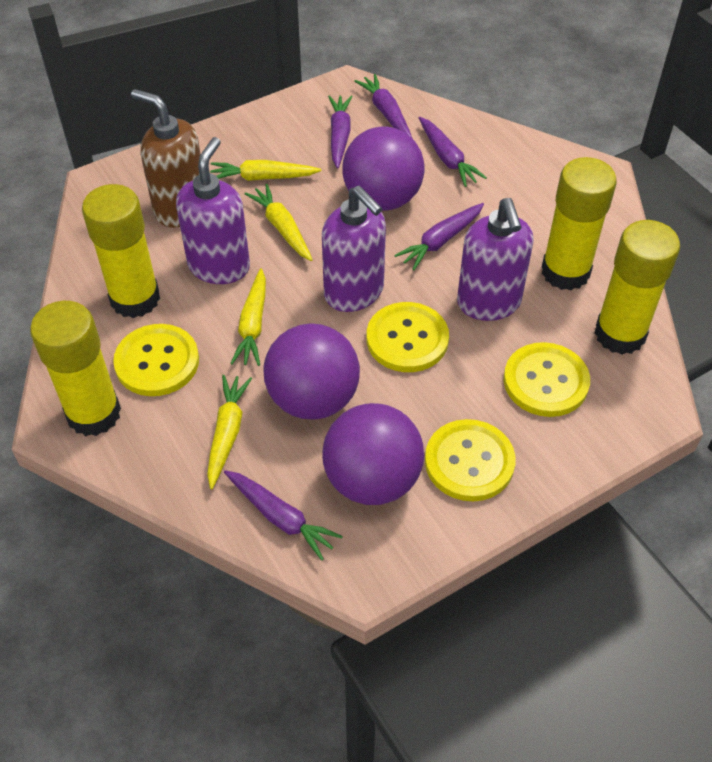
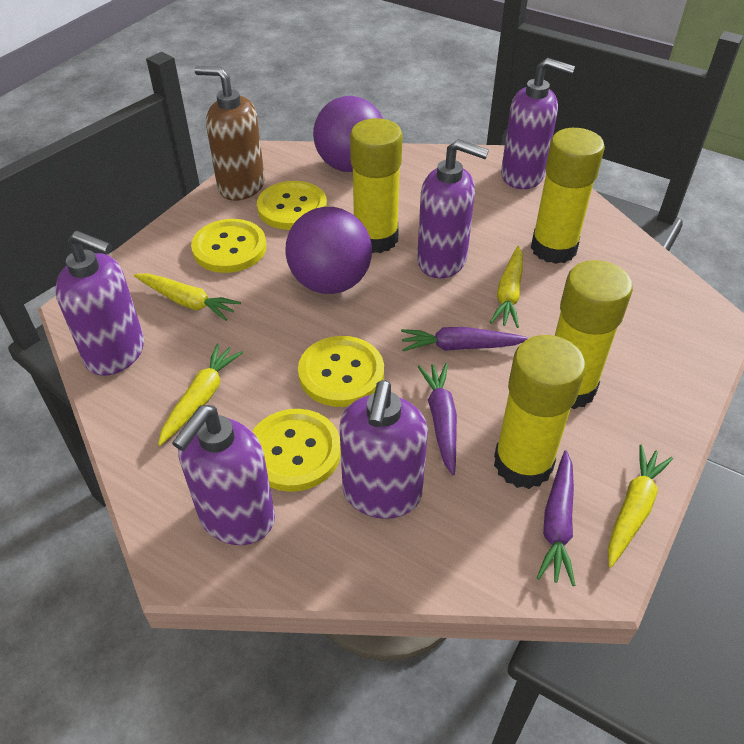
purple ball: 3 -> 2
purple carrot: 5 -> 3
purple soap dispenser: 3 -> 5

